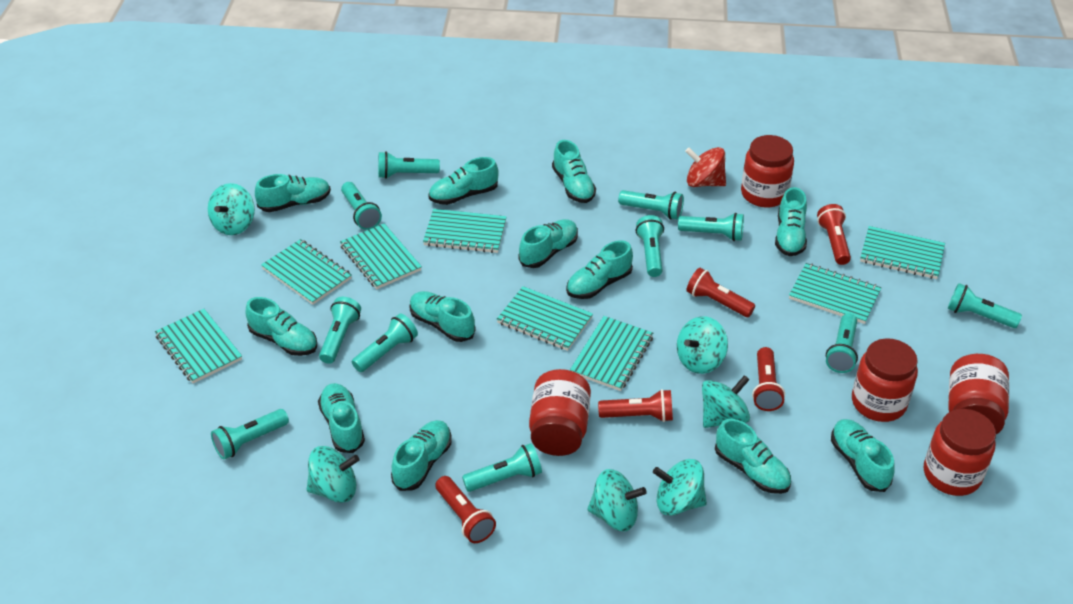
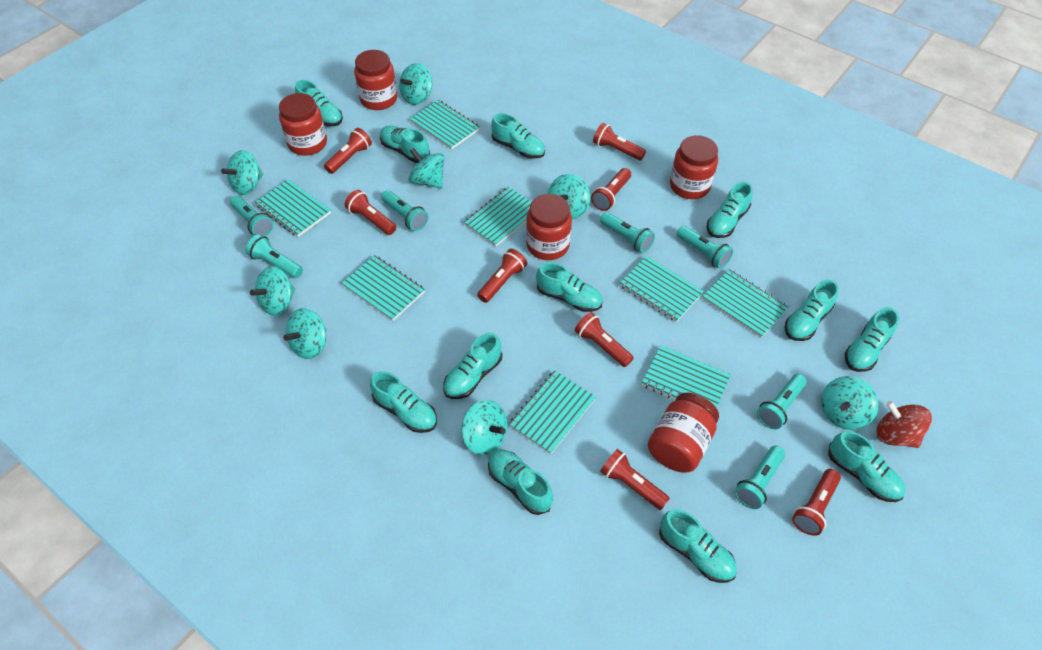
red flashlight: 5 -> 8
turquoise flashlight: 11 -> 7
turquoise spinning top: 6 -> 8

